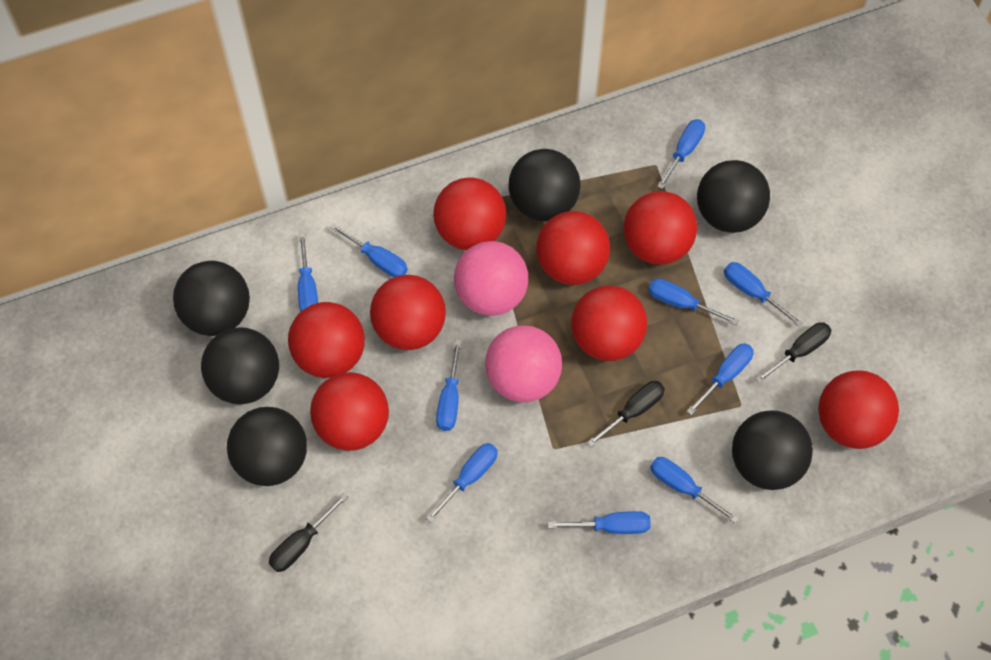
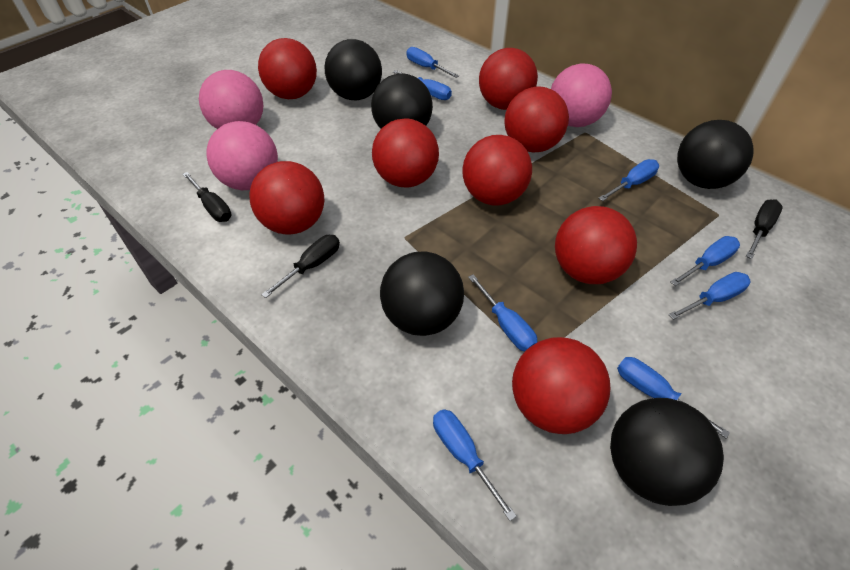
black ball: 6 -> 5
blue screwdriver: 10 -> 8
pink ball: 2 -> 3

